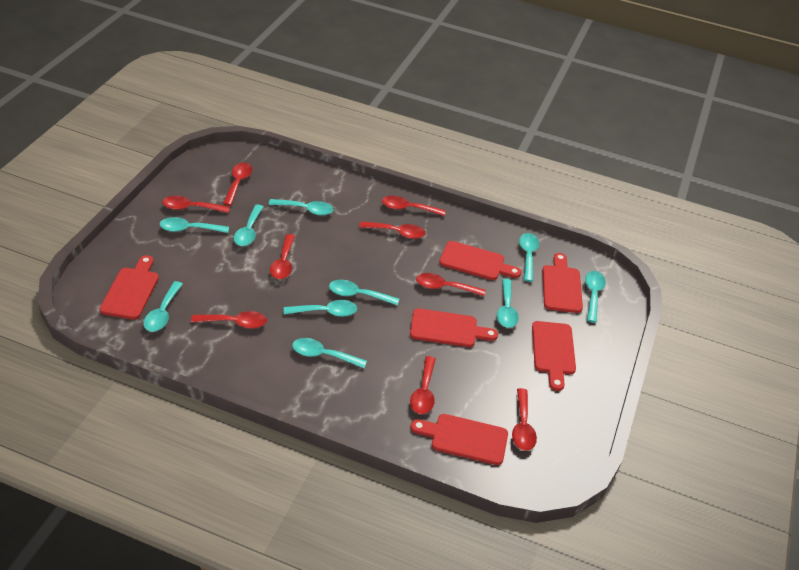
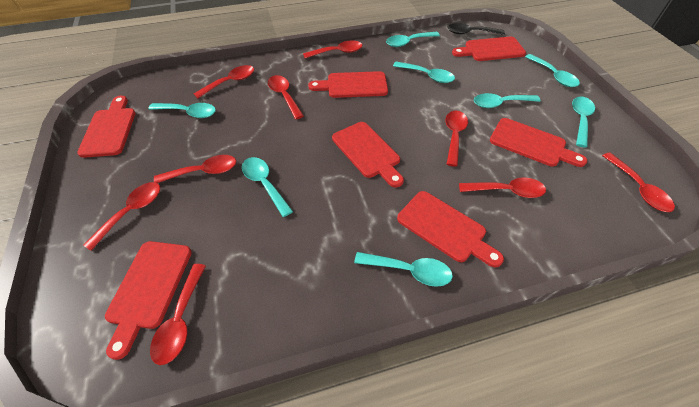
black spoon: 0 -> 1
red cutting board: 6 -> 7
turquoise spoon: 10 -> 8

